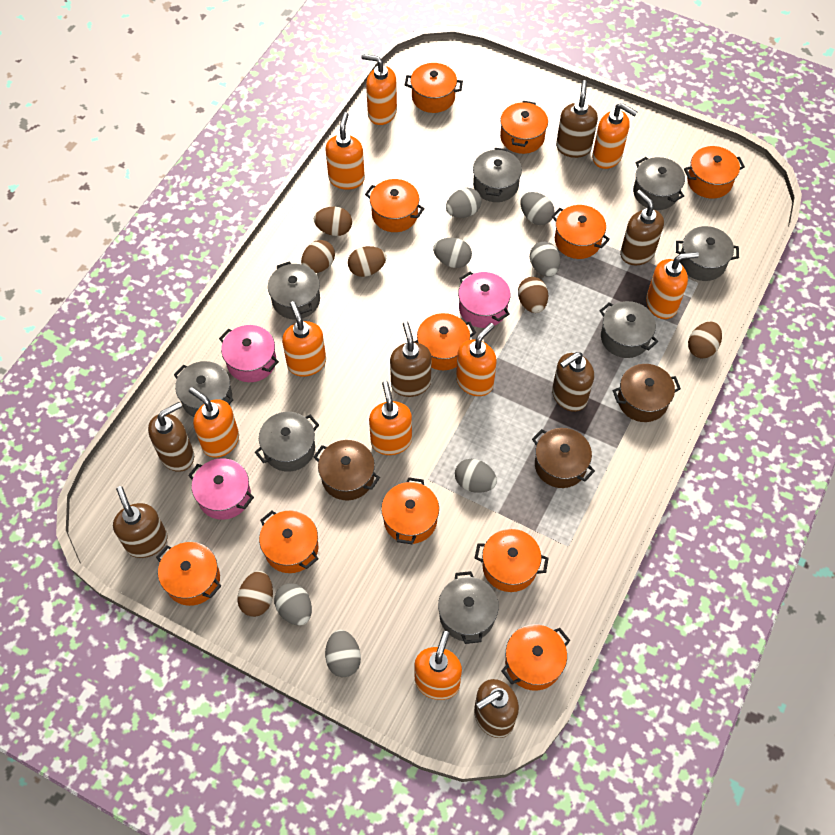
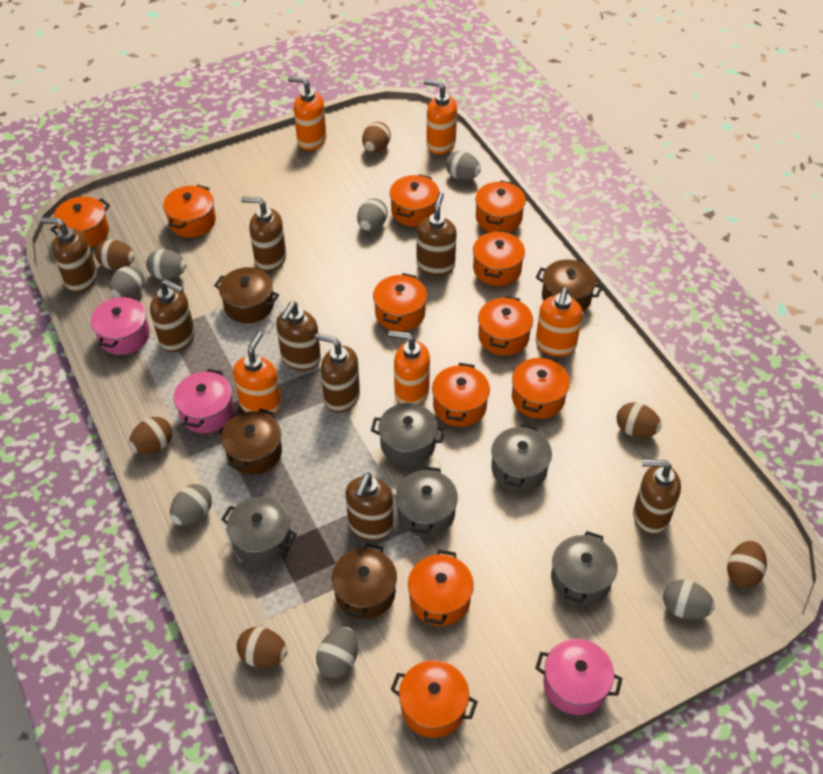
brown pot: 3 -> 4
brown soap dispenser: 7 -> 8
grey pot: 8 -> 5
orange soap dispenser: 9 -> 5

